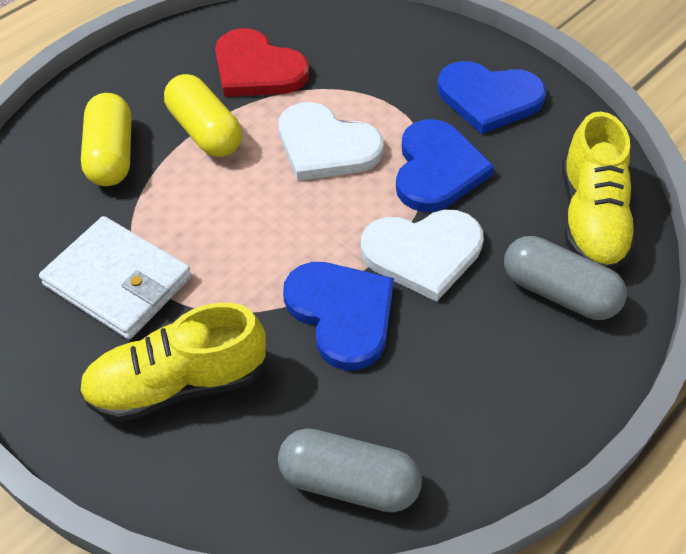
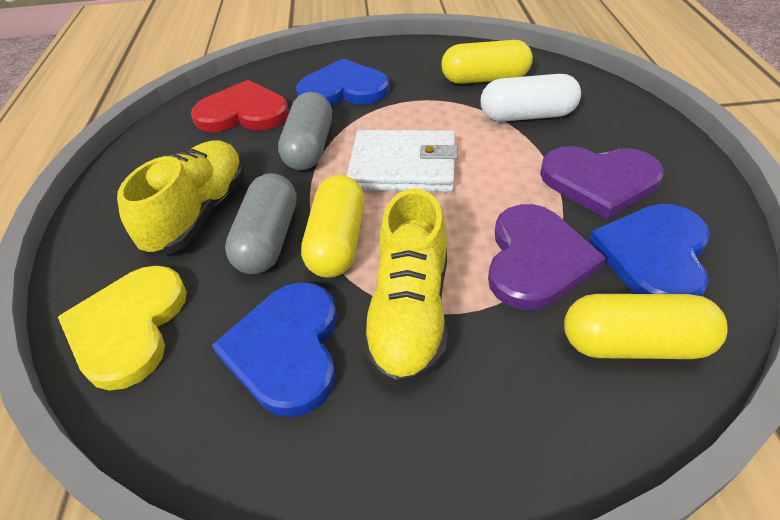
purple heart: 0 -> 2
white capsule: 0 -> 1
white heart: 2 -> 0
yellow capsule: 2 -> 3
yellow heart: 0 -> 1

